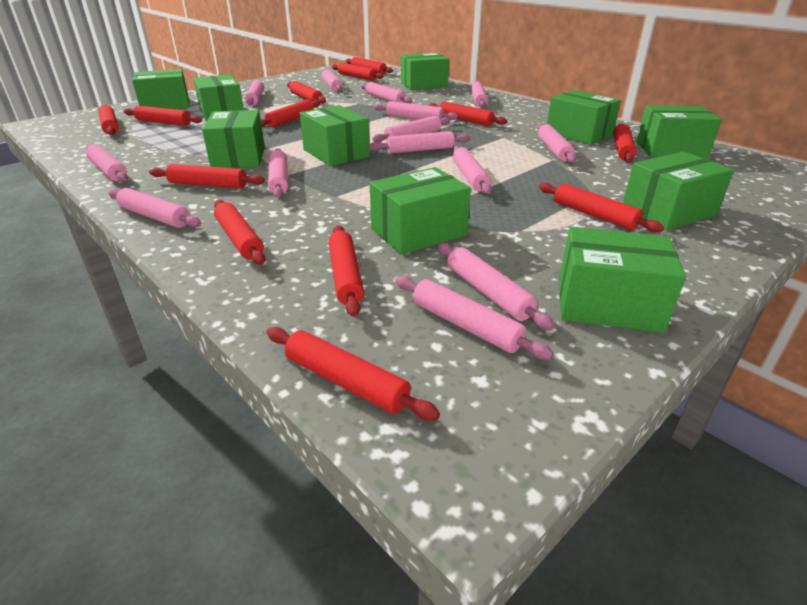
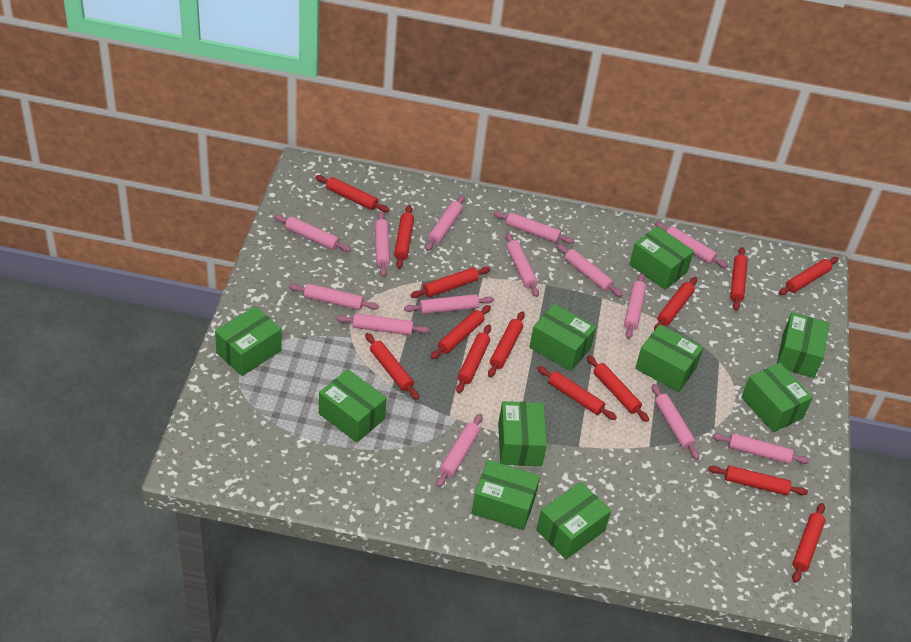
red rolling pin: 13 -> 14

